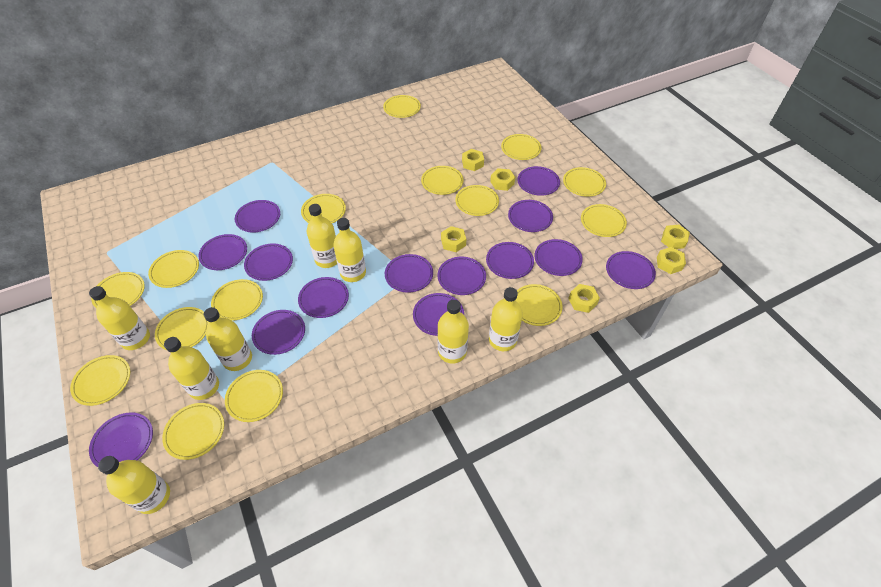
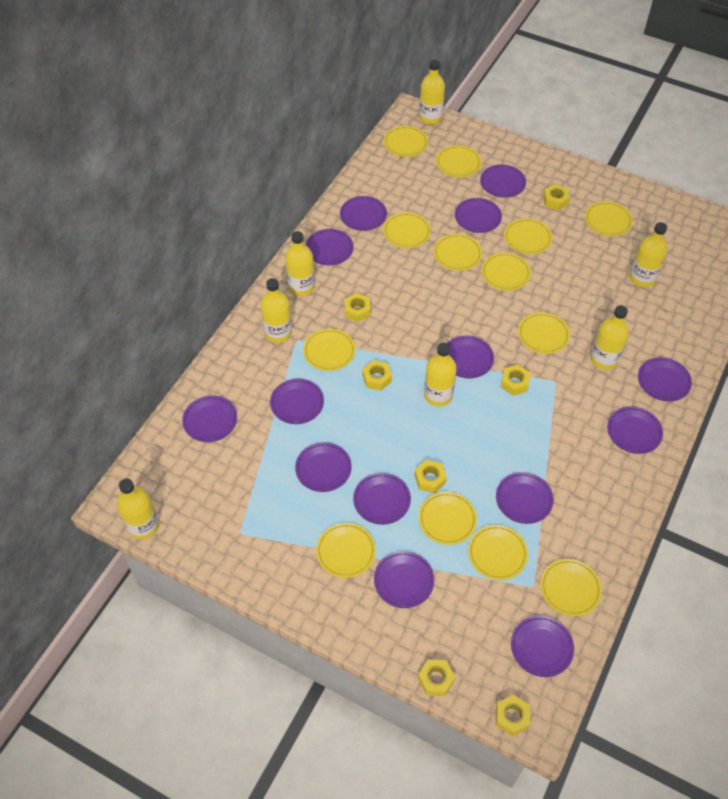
yellow bottle: 8 -> 7
yellow nut: 6 -> 7
yellow plate: 15 -> 13

